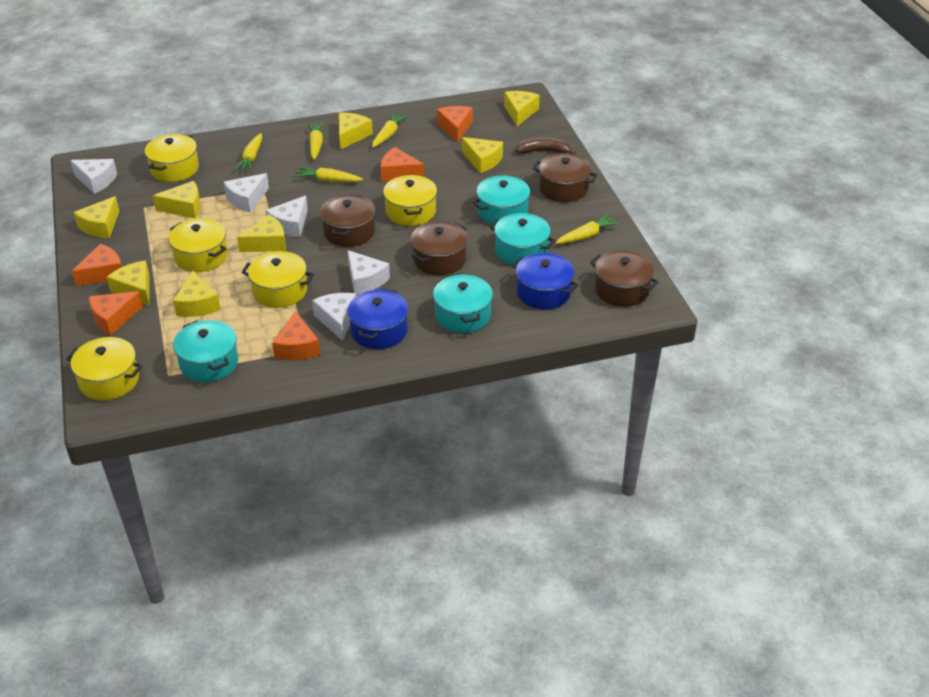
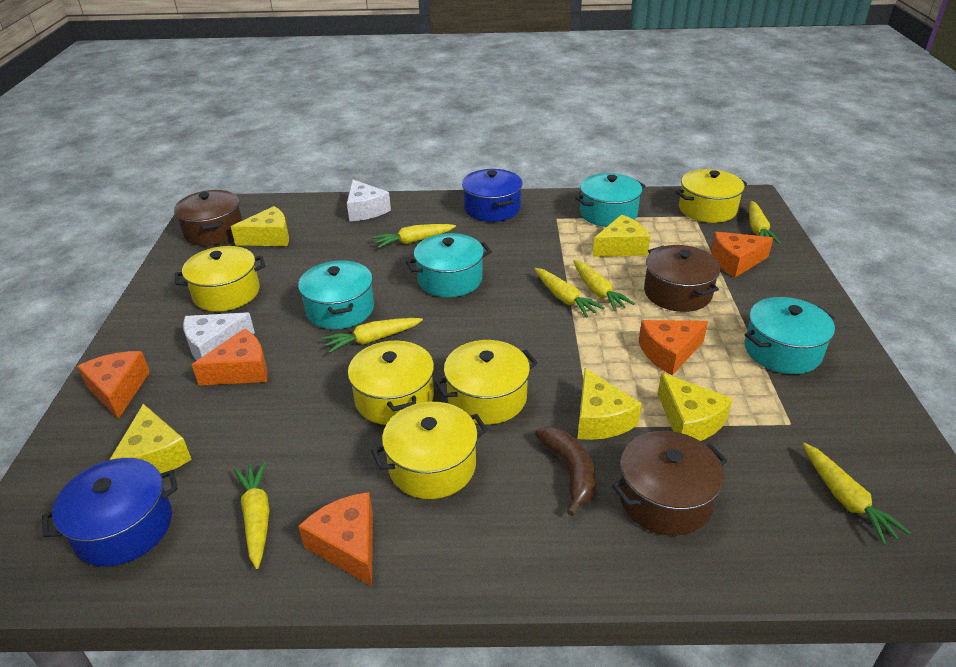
brown pot: 4 -> 3
white cheese: 5 -> 2
yellow carrot: 5 -> 7
yellow cheese: 8 -> 5

